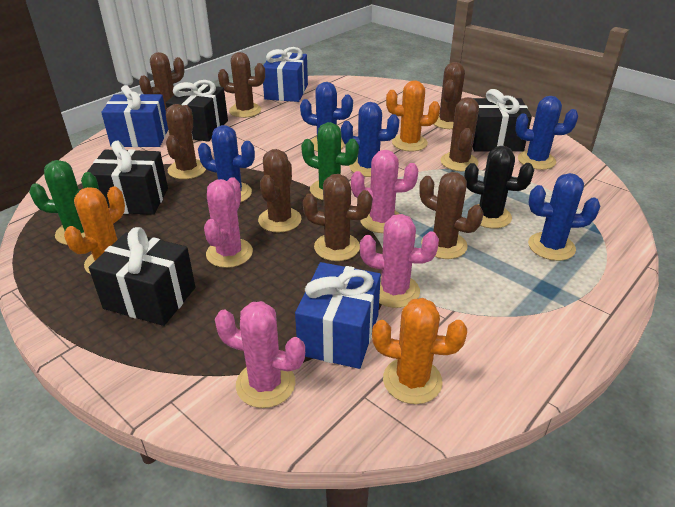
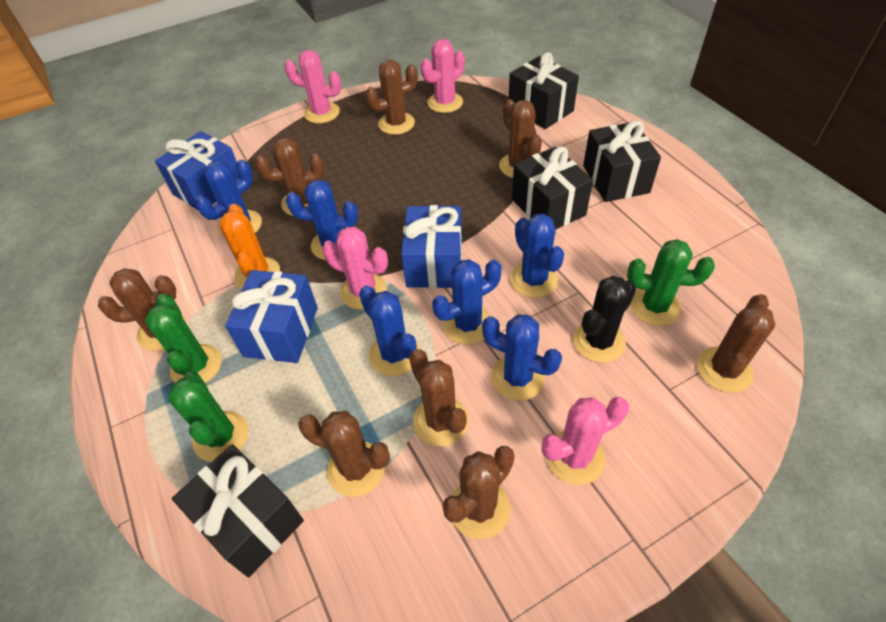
blue cactus: 5 -> 6
green cactus: 2 -> 3
orange cactus: 3 -> 1

